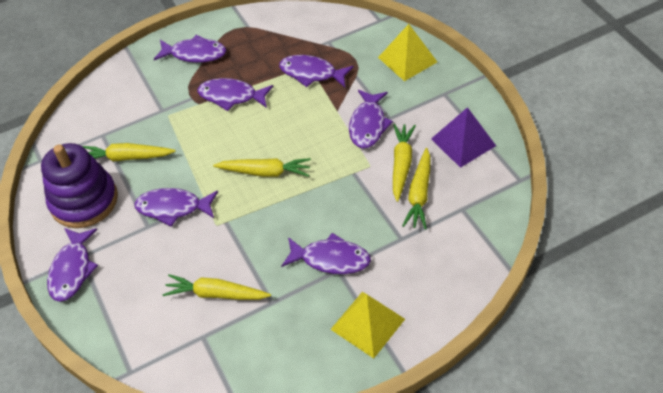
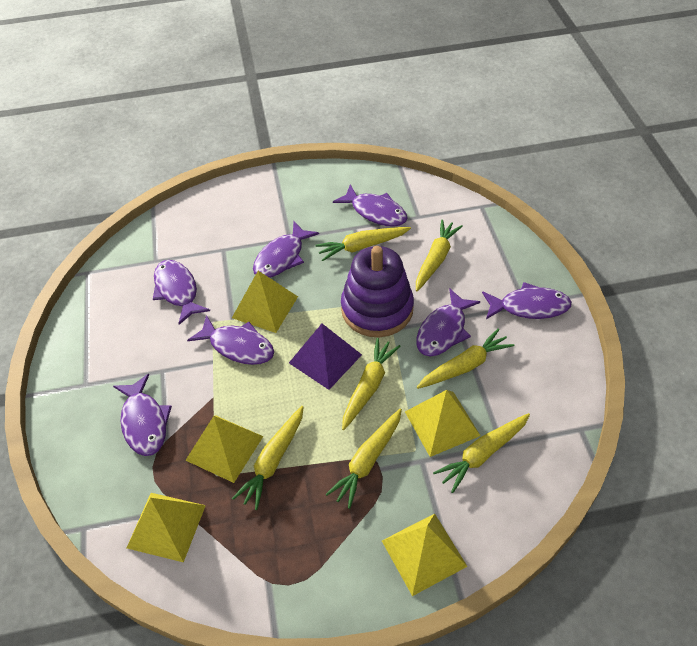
yellow carrot: 5 -> 7
yellow pyramid: 2 -> 5

